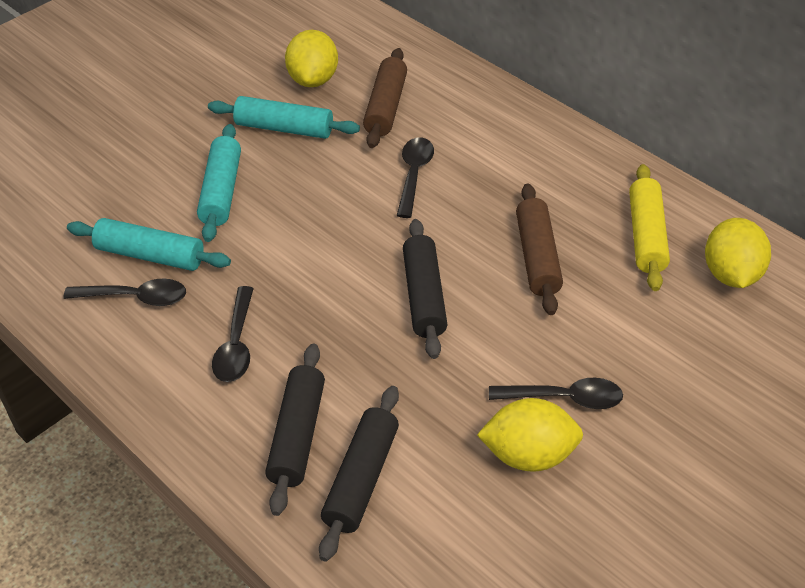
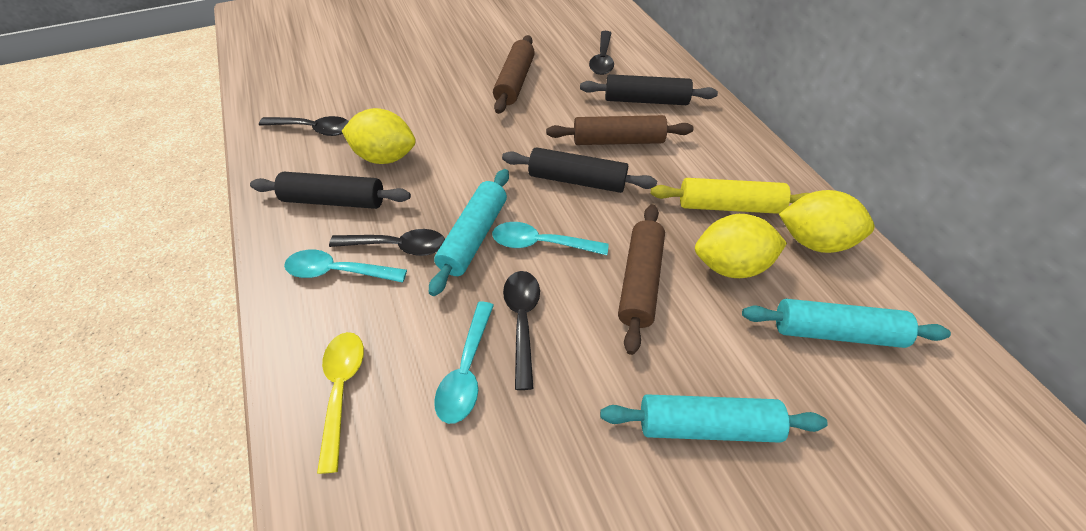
brown rolling pin: 2 -> 3
turquoise spoon: 0 -> 3
yellow spoon: 0 -> 1

